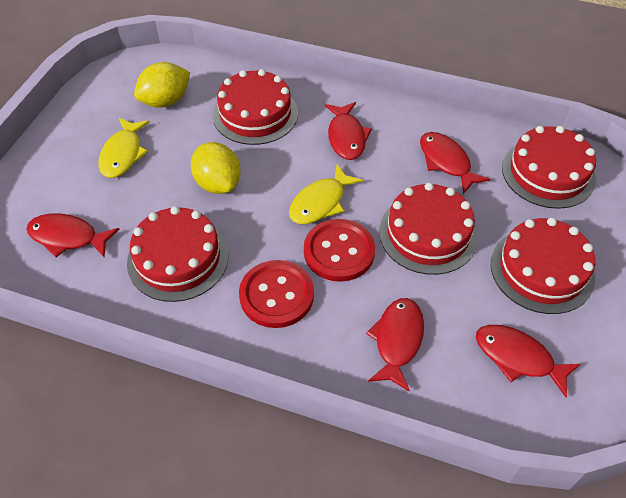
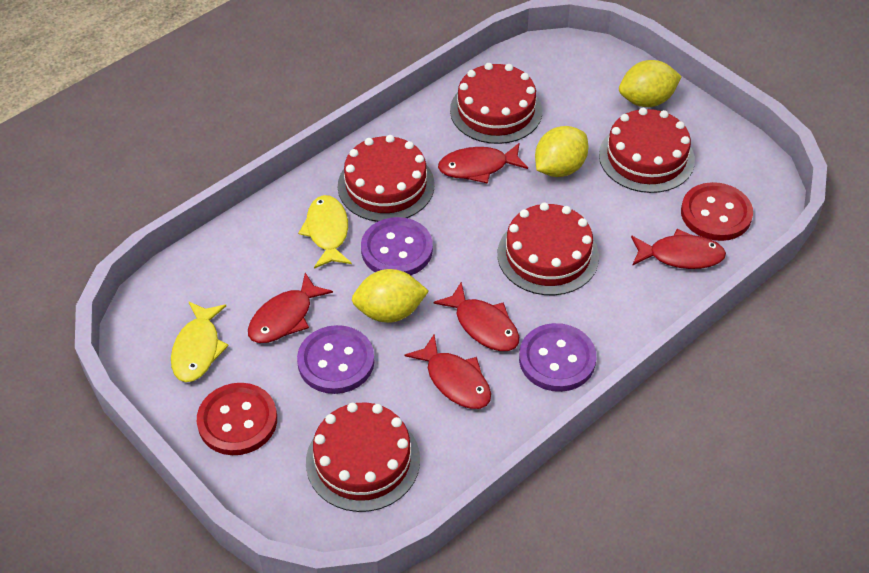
purple button: 0 -> 3
yellow lemon: 2 -> 3

